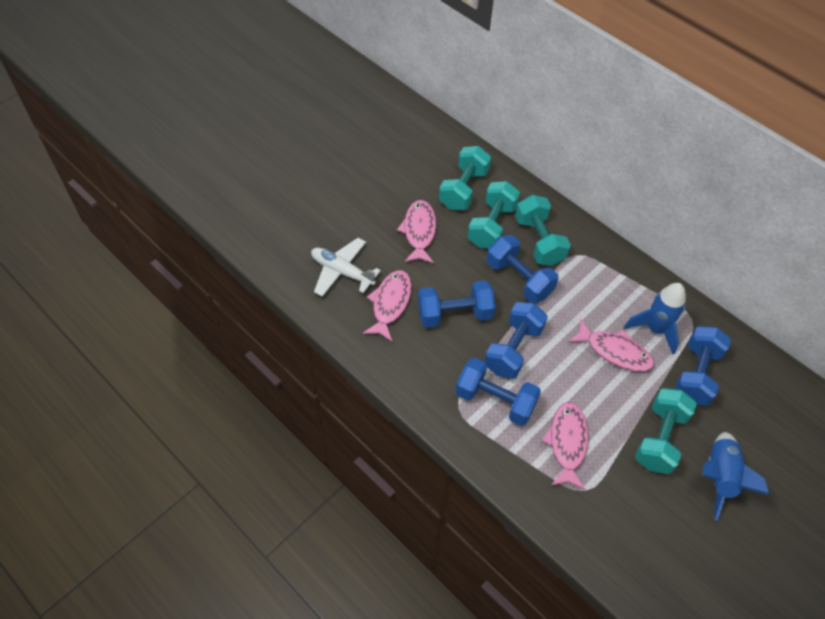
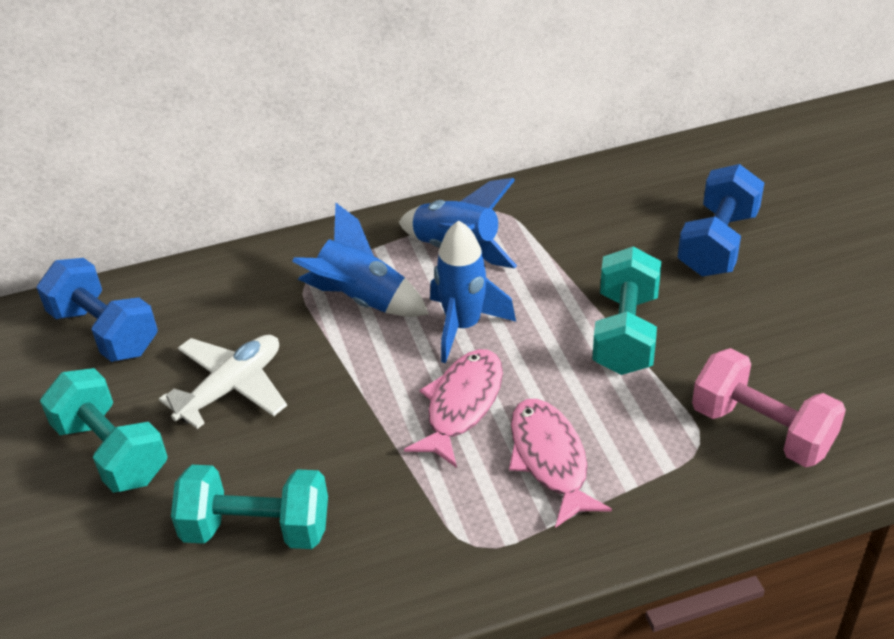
blue dumbbell: 5 -> 2
blue rocket: 2 -> 3
pink dumbbell: 0 -> 1
pink fish: 4 -> 2
turquoise dumbbell: 4 -> 3

